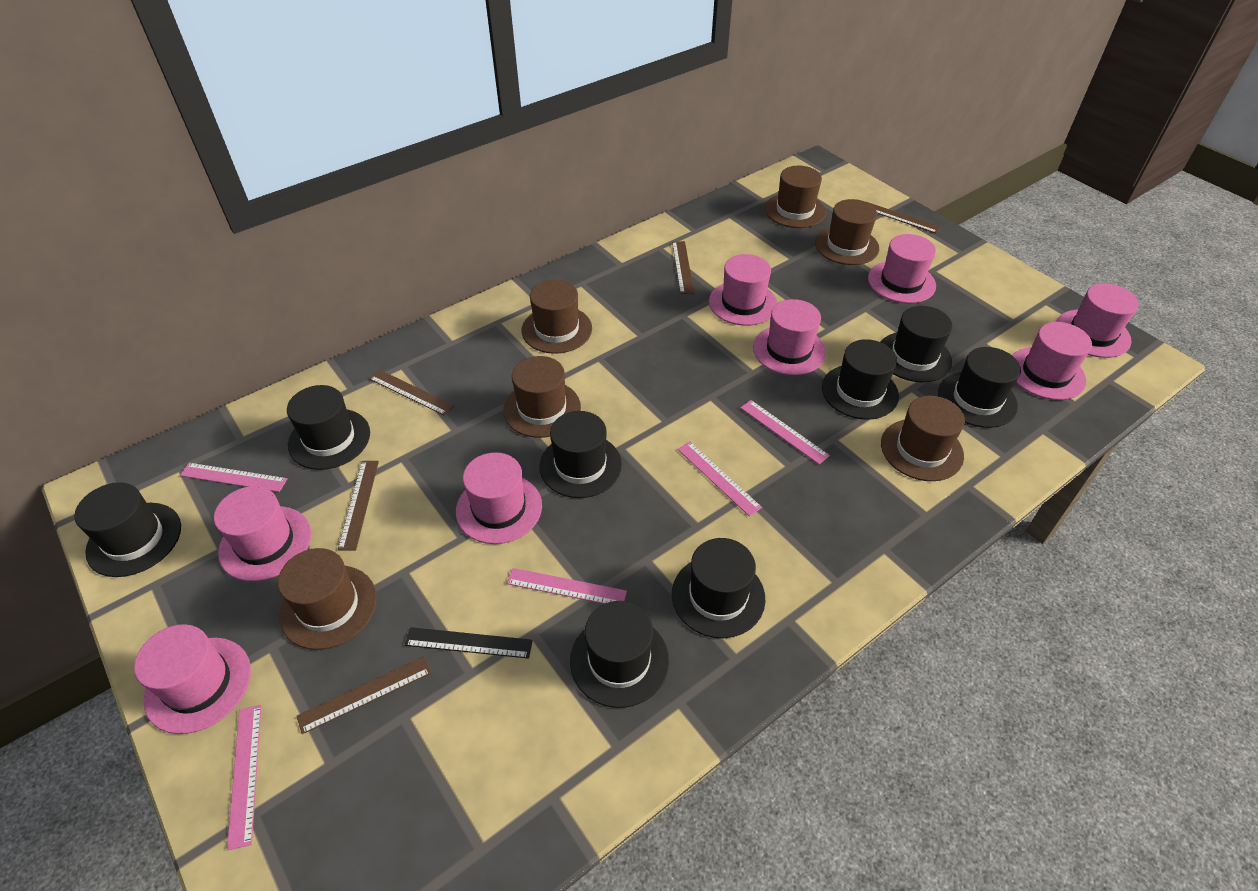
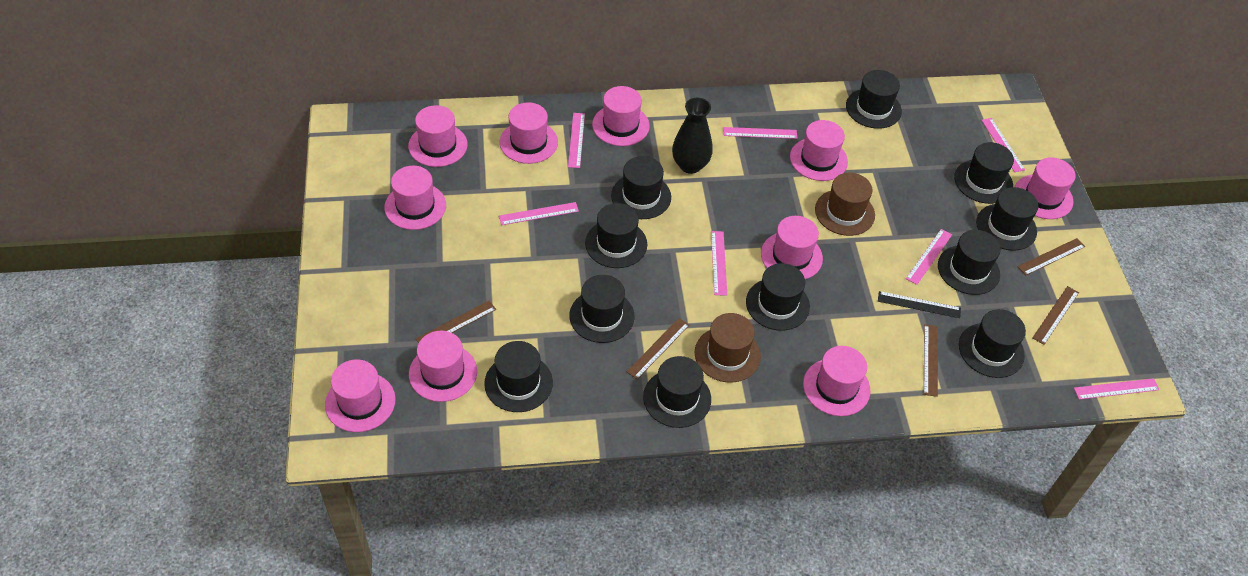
black hat: 8 -> 11
black vase: 0 -> 1
brown hat: 6 -> 2
pink hat: 8 -> 10
pink ruler: 5 -> 7

